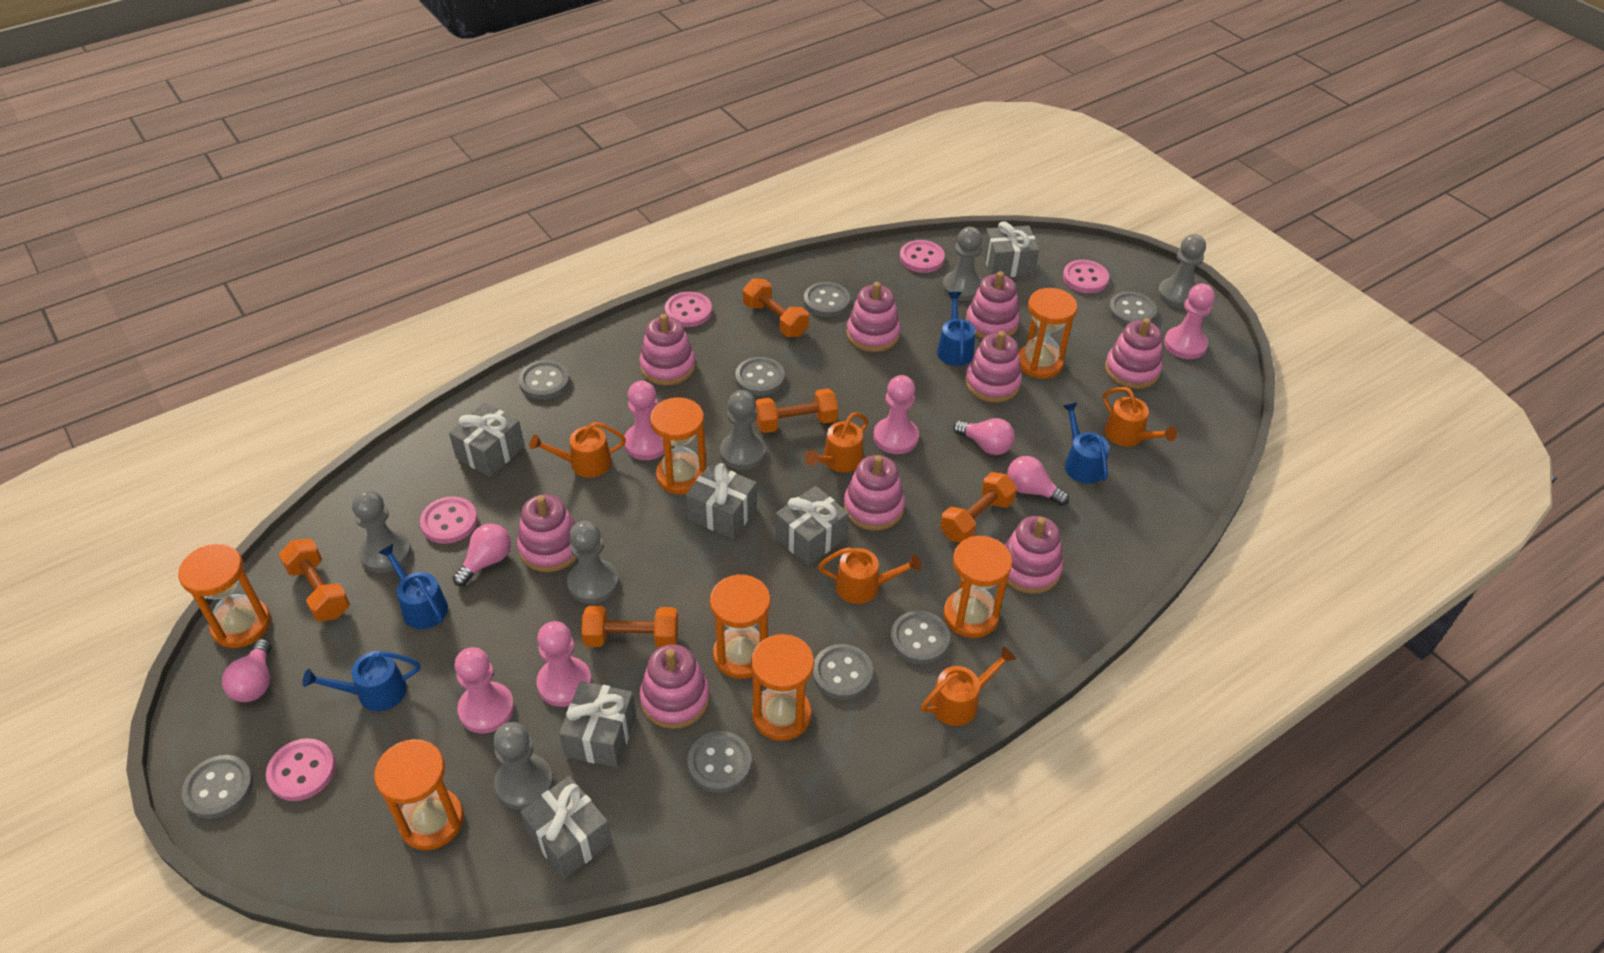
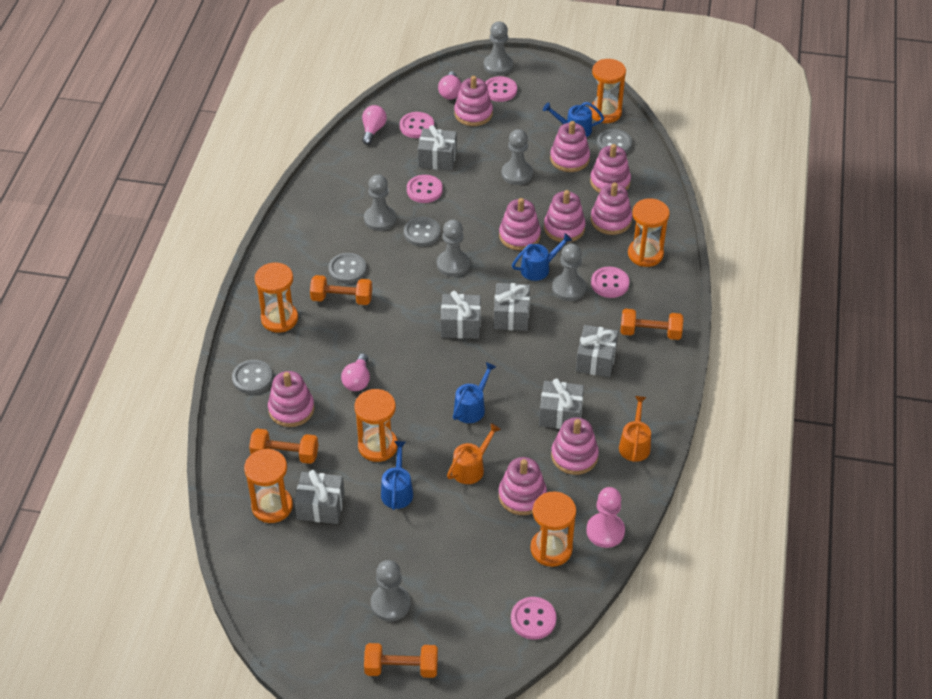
grey button: 8 -> 4
orange dumbbell: 5 -> 4
orange hourglass: 7 -> 6
orange watering can: 5 -> 2
pink light bulb: 4 -> 3
pink pawn: 5 -> 1

